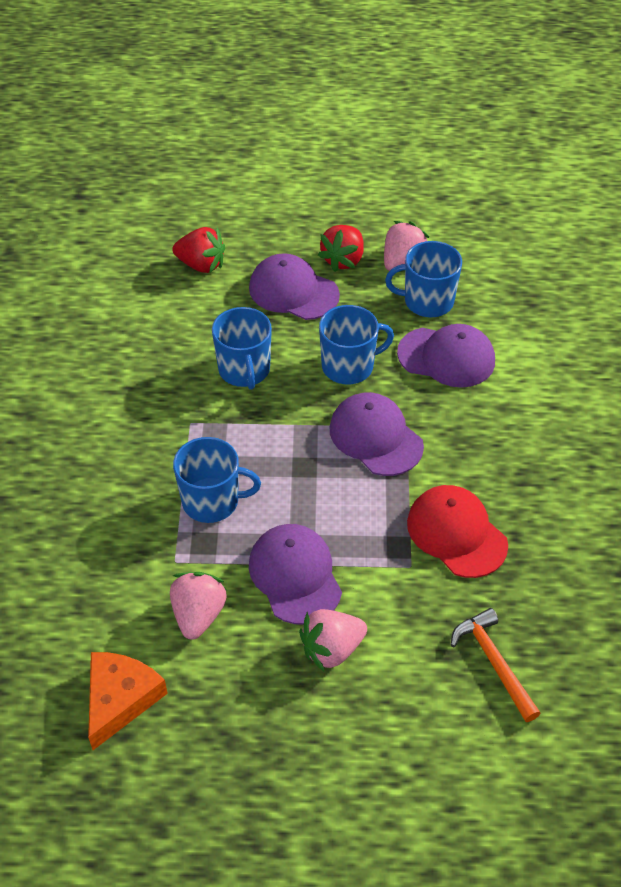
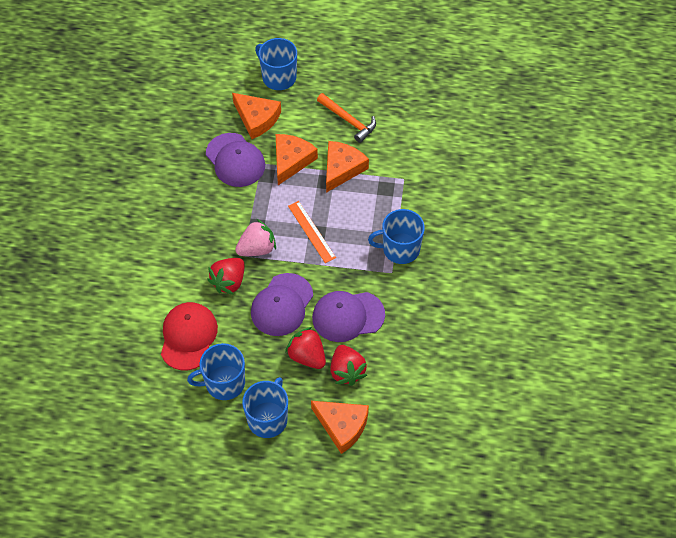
orange cheese: 1 -> 4
orange ruler: 0 -> 1
pink strawberry: 3 -> 1
purple cap: 4 -> 3
red strawberry: 2 -> 3

